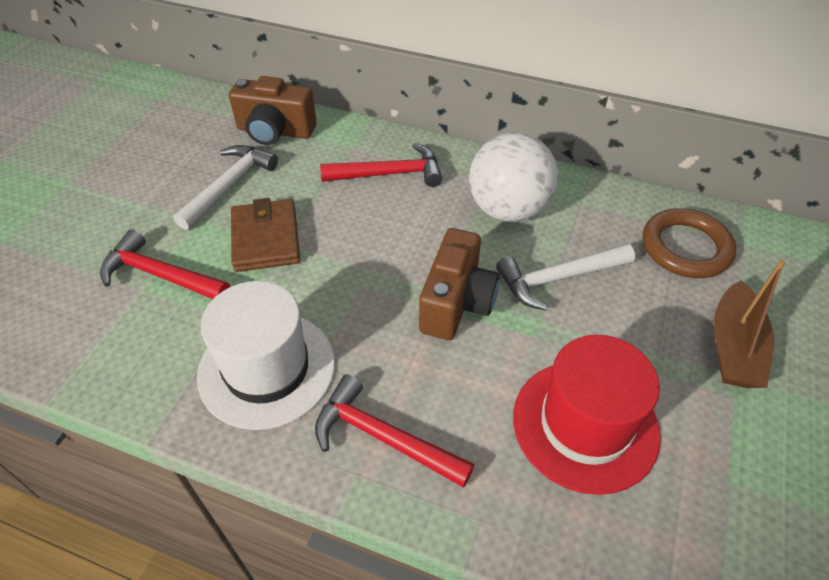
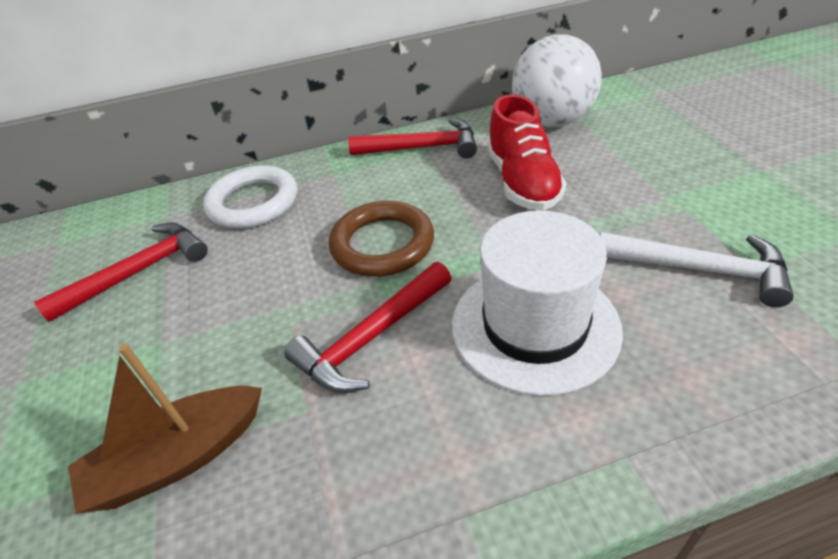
brown camera: 2 -> 0
brown wallet: 1 -> 0
red hat: 1 -> 0
red shoe: 0 -> 1
white hammer: 2 -> 1
white ring: 0 -> 1

